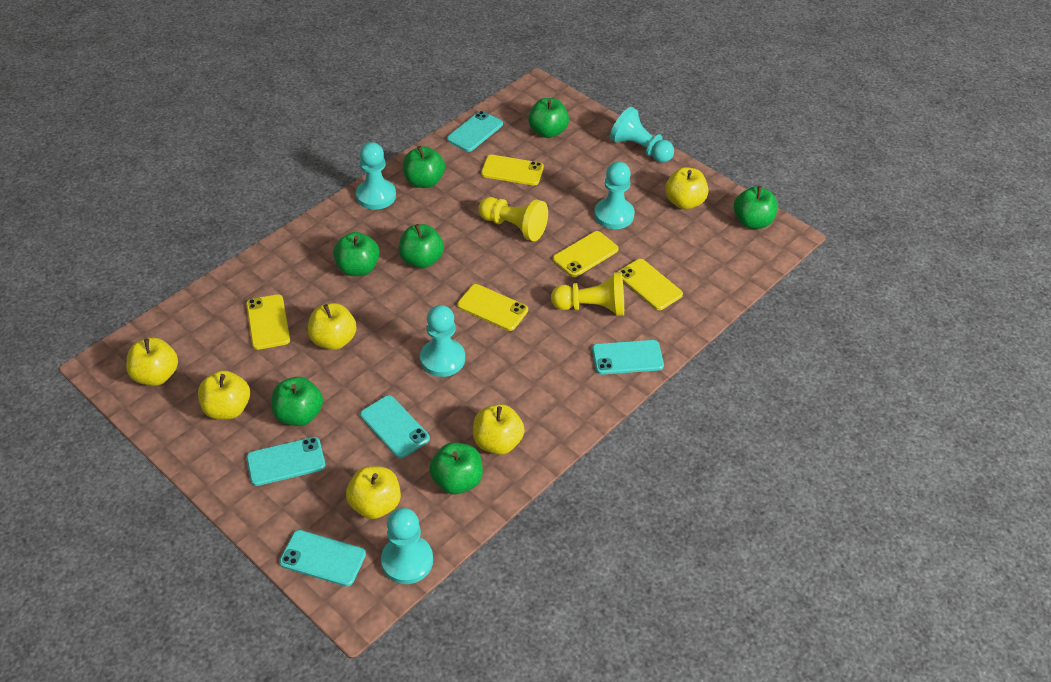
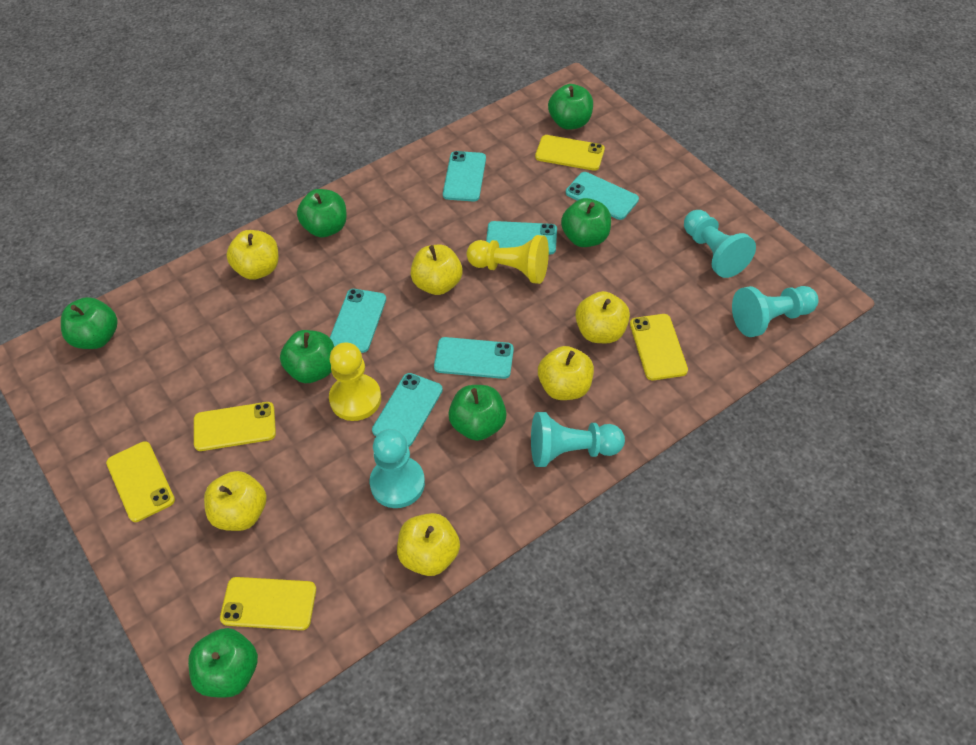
turquoise pawn: 5 -> 4
turquoise phone: 5 -> 6

